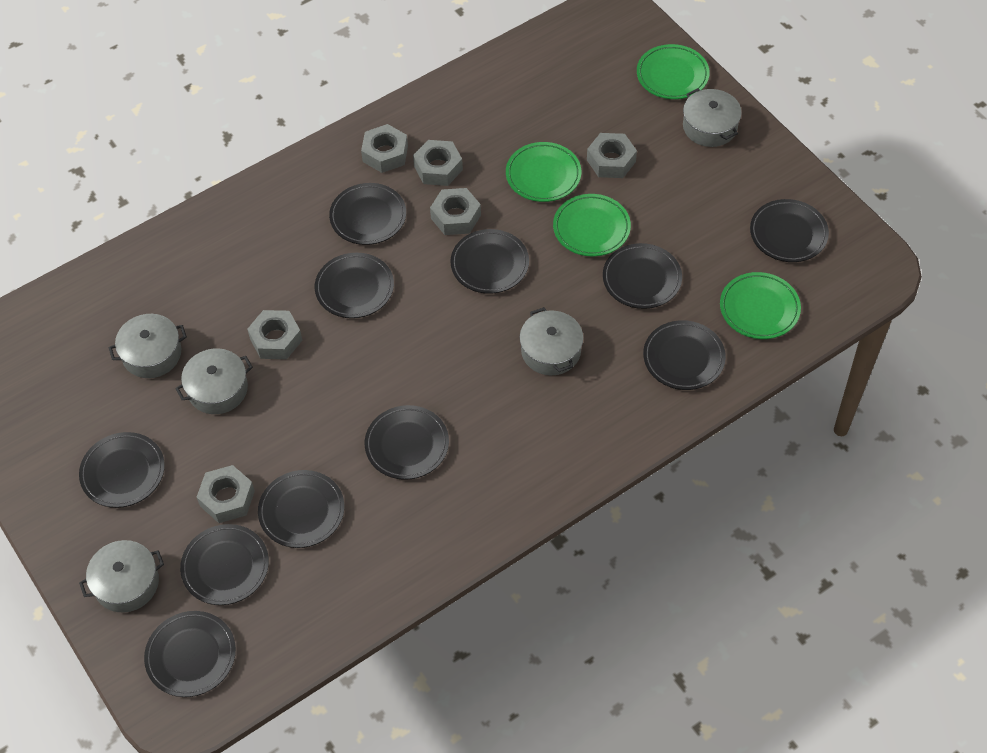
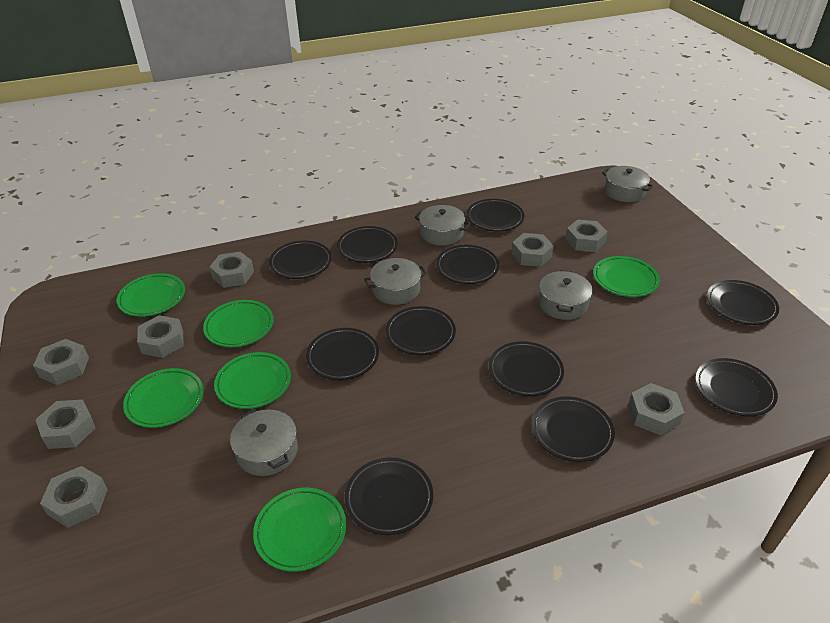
green plate: 4 -> 6
grey nut: 6 -> 8

